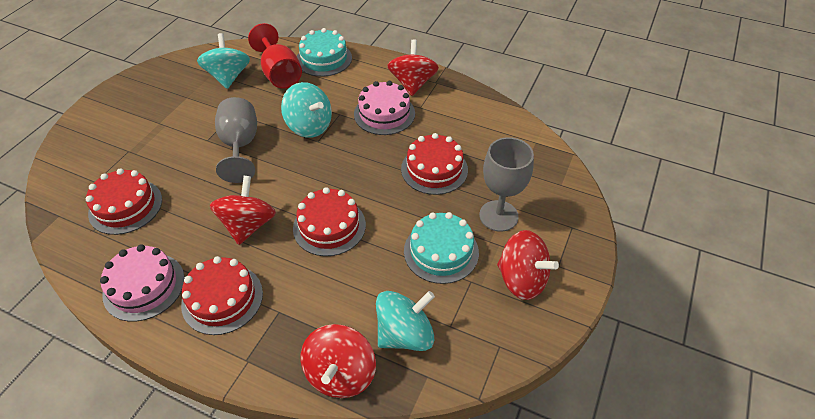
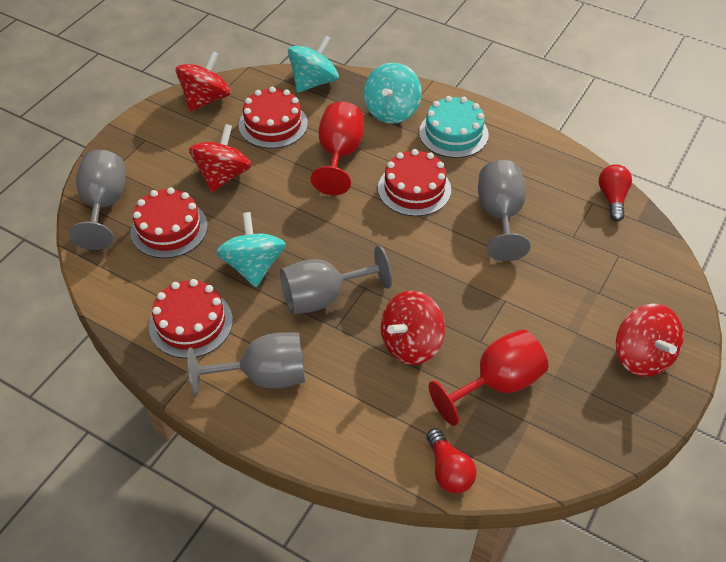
grey goblet: 2 -> 4
pink cake: 2 -> 0
red goblet: 1 -> 2
red light bulb: 0 -> 2
turquoise cake: 2 -> 1

